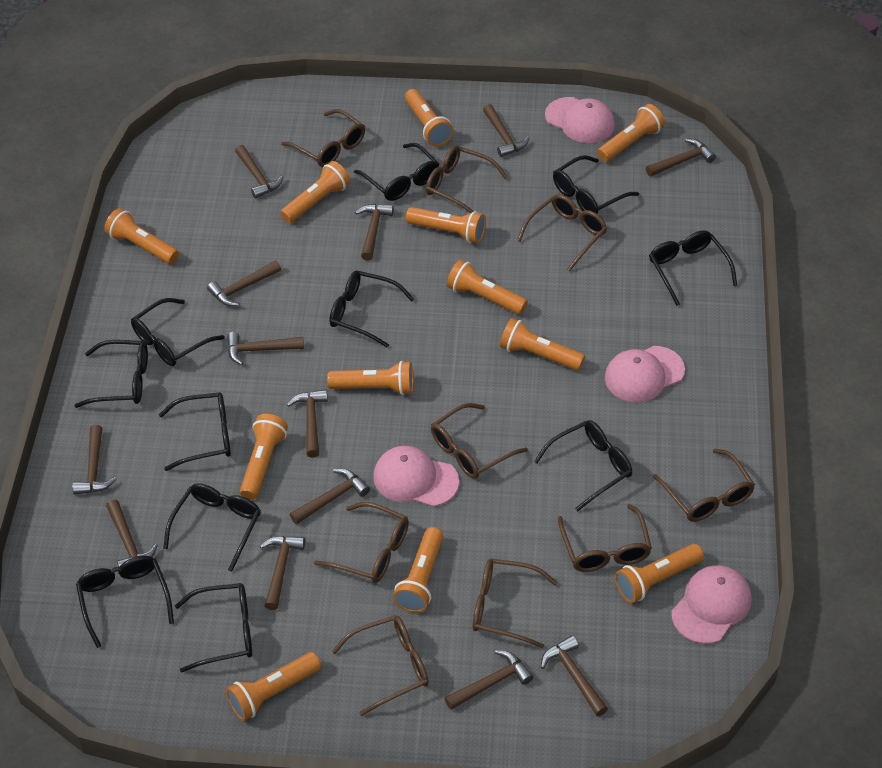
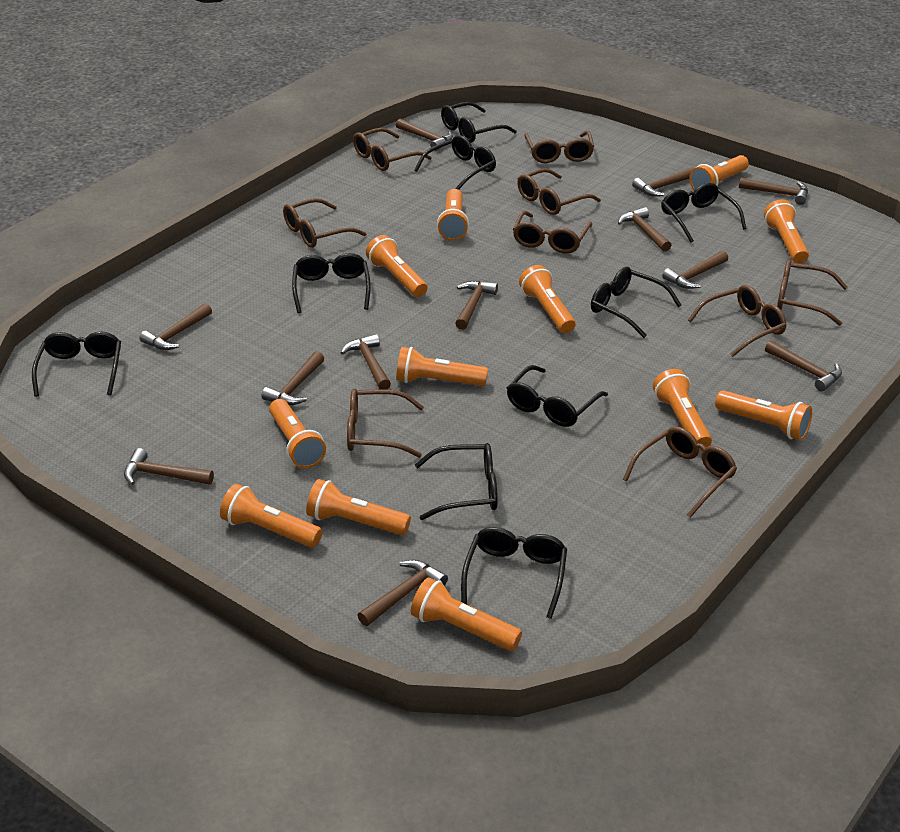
black glasses: 11 -> 9
brown hammer: 13 -> 12
pink cap: 4 -> 0

